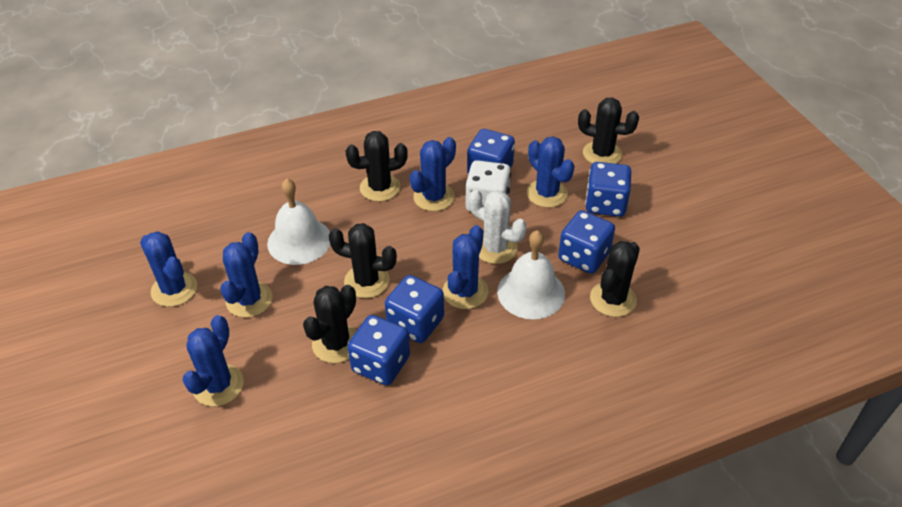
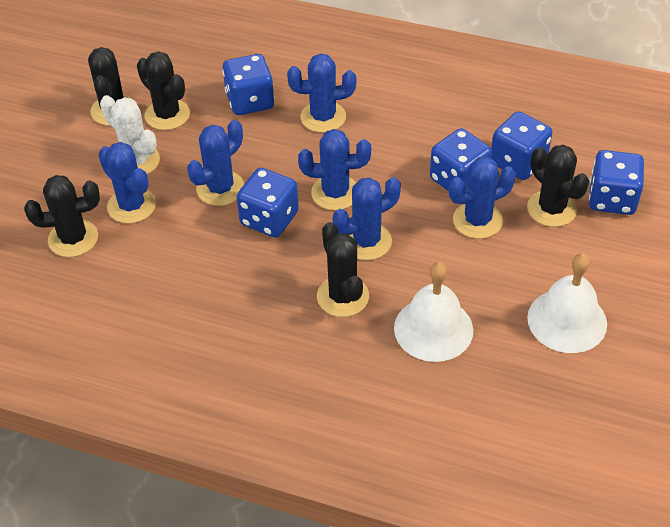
white dice: 1 -> 0

